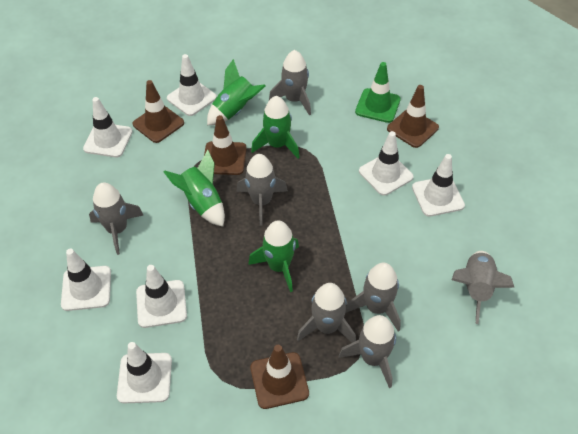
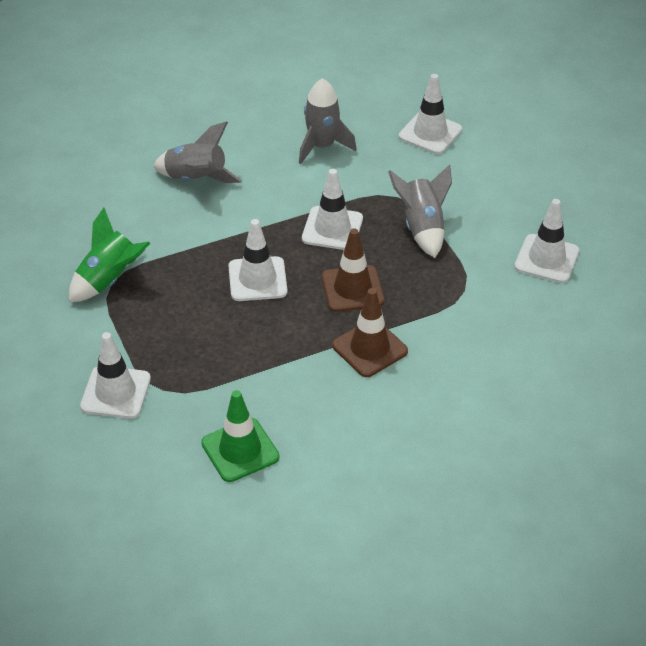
brown traffic cone: 4 -> 2
green rocket: 4 -> 1
grey rocket: 7 -> 3
white traffic cone: 7 -> 5

